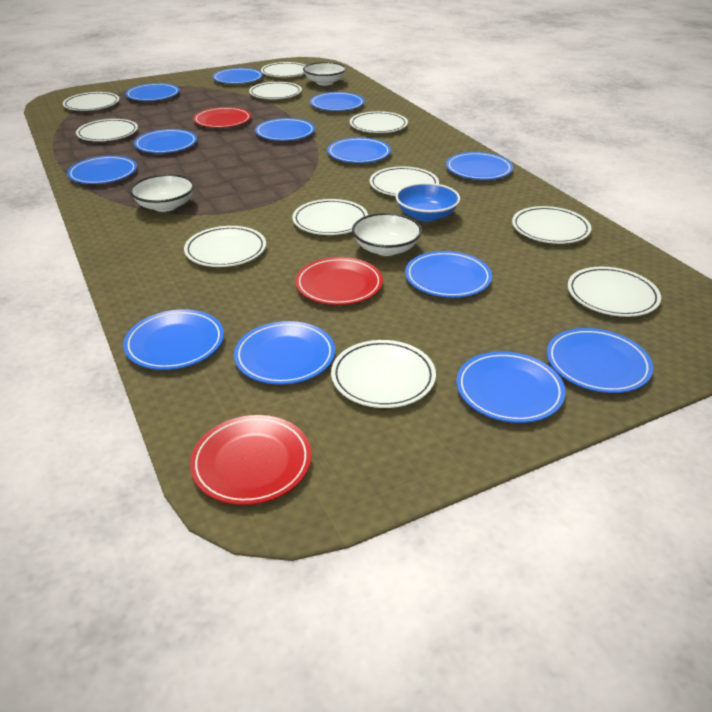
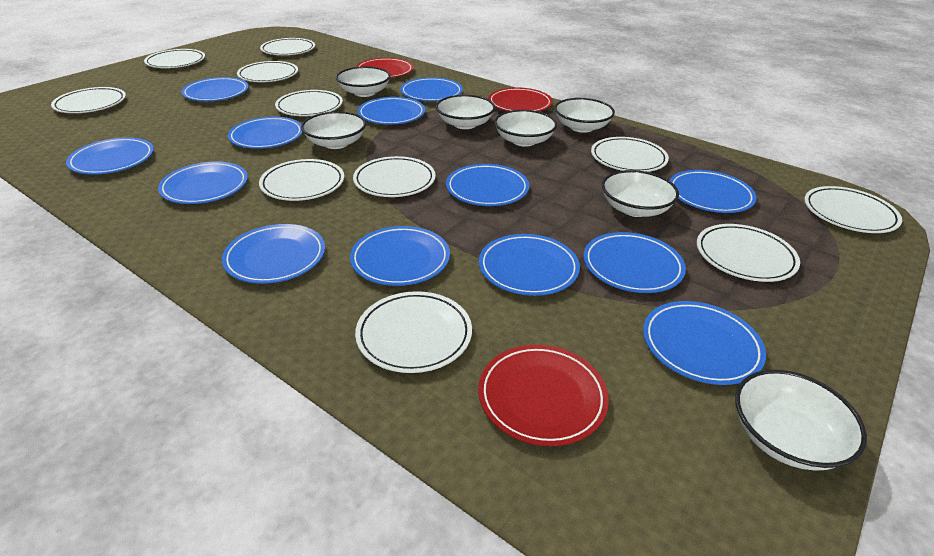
blue bowl: 1 -> 0
white bowl: 3 -> 7

